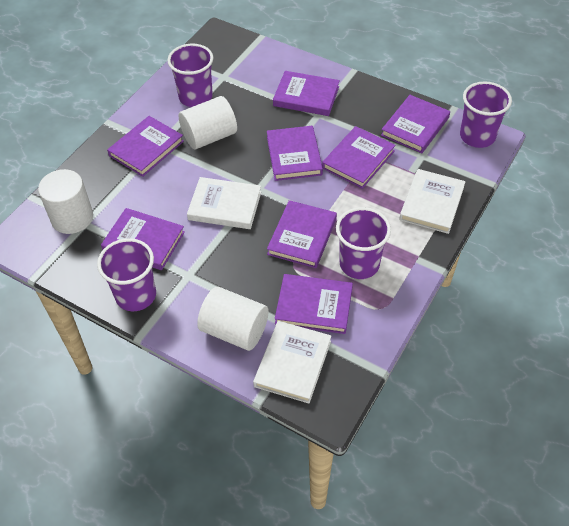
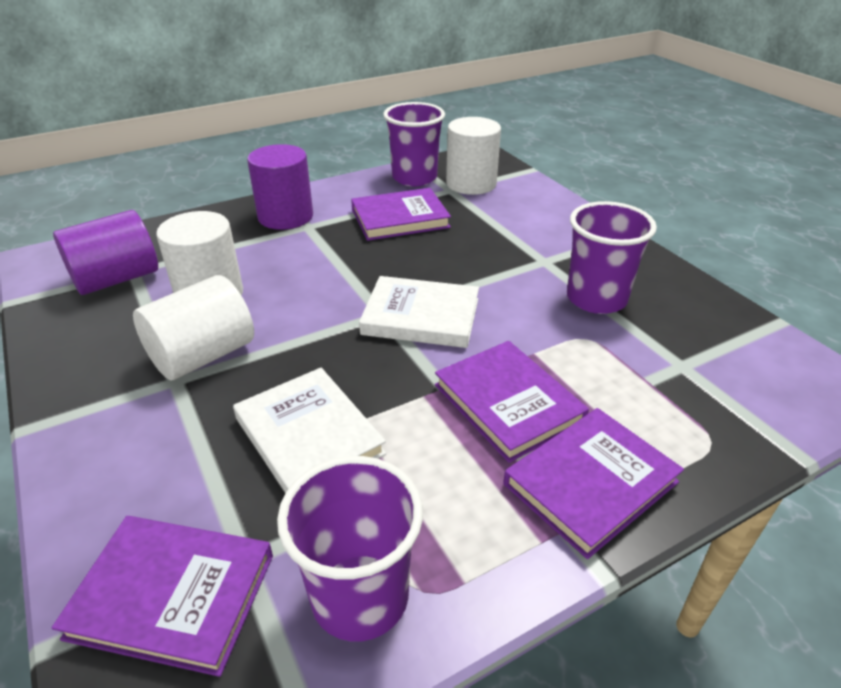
purple book: 8 -> 4
purple cup: 4 -> 3
purple cylinder: 0 -> 2
white book: 3 -> 2

